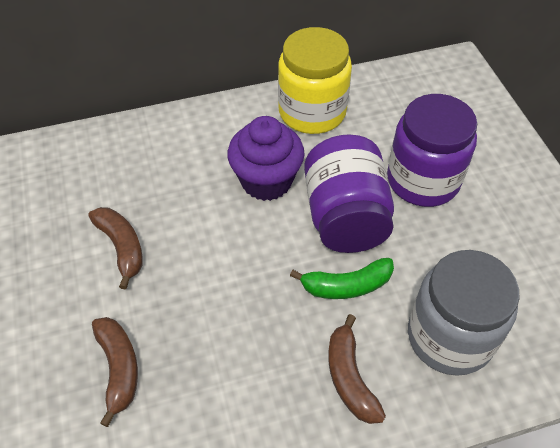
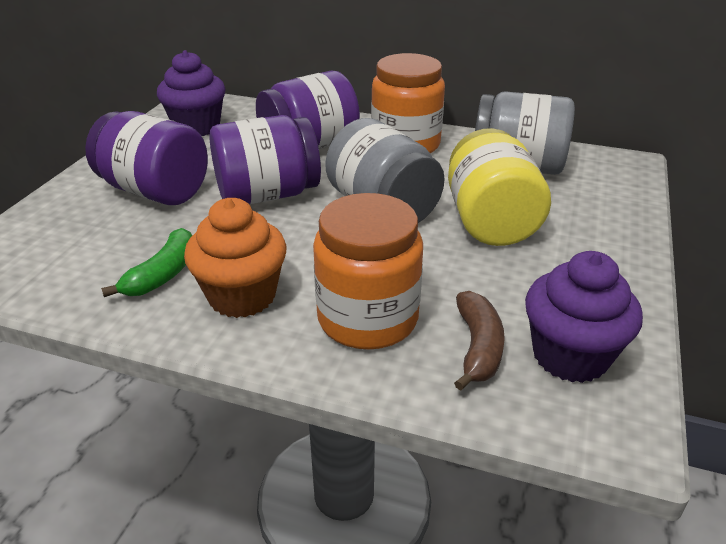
brown banana: 3 -> 1
grey jar: 1 -> 2
orange cupcake: 0 -> 1
orange jar: 0 -> 2
purple cupcake: 1 -> 2
purple jar: 2 -> 3

